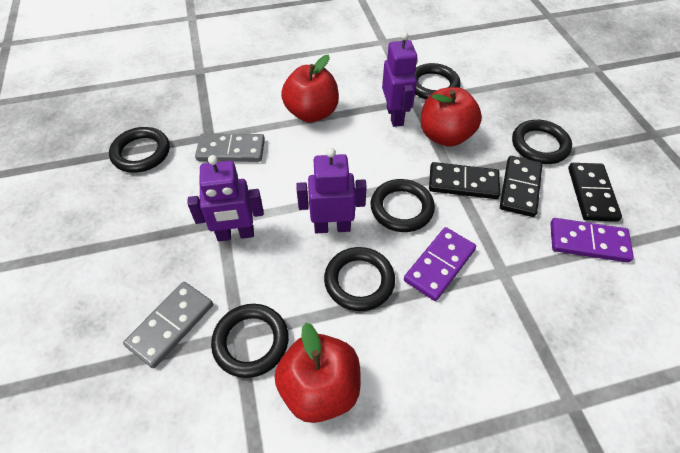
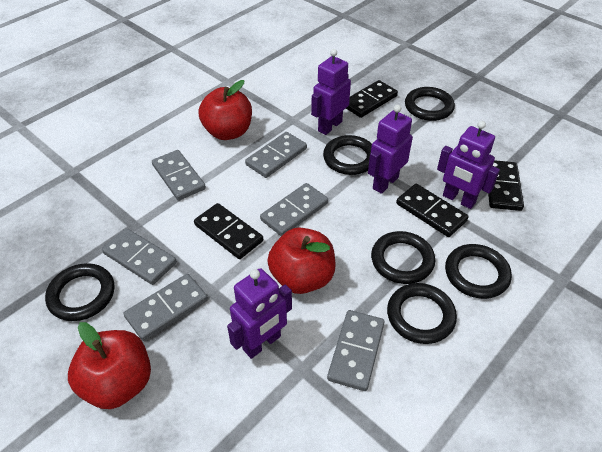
black domino: 3 -> 4
grey domino: 2 -> 6
purple domino: 2 -> 0
purple robot: 3 -> 4

